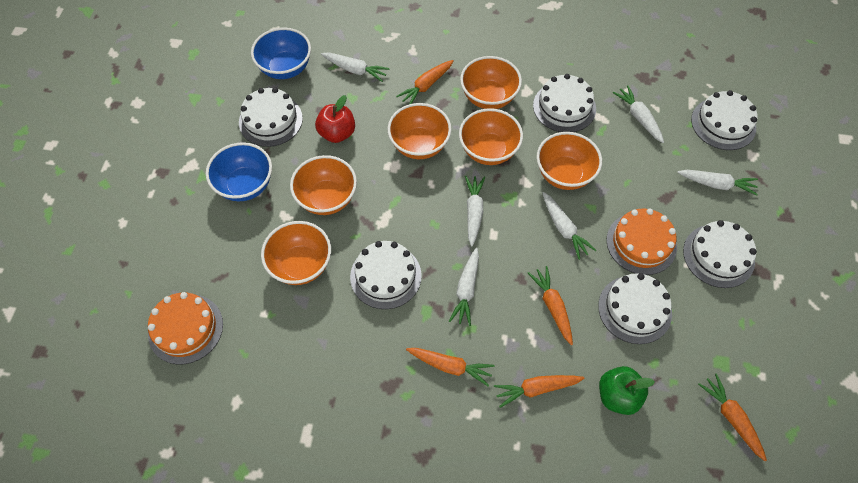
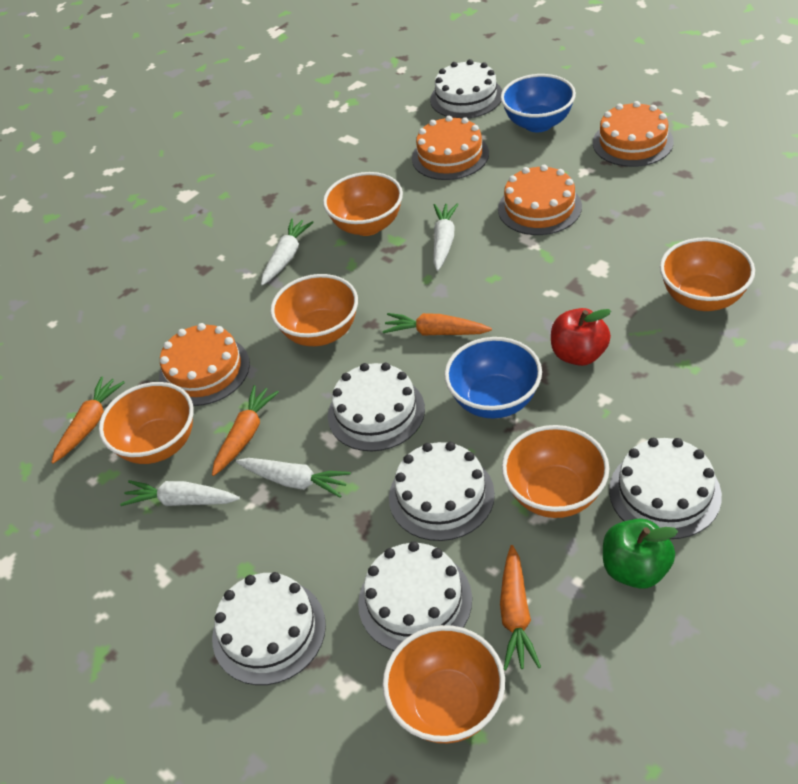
orange cake: 2 -> 4
orange carrot: 5 -> 4
white carrot: 6 -> 4

